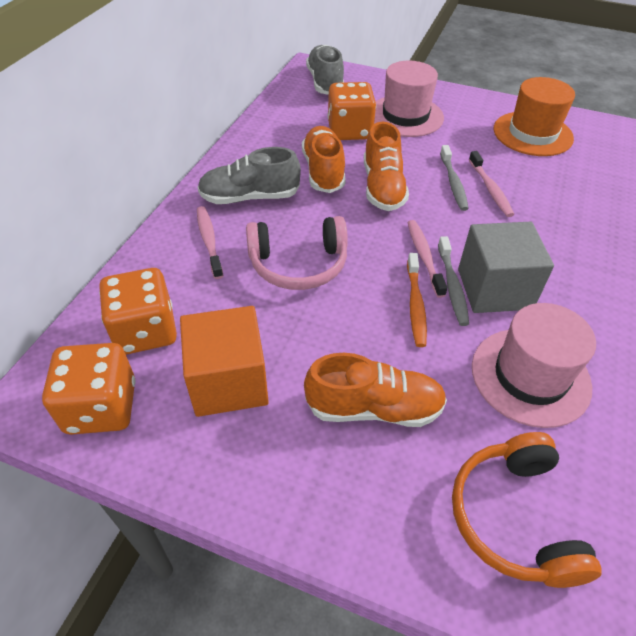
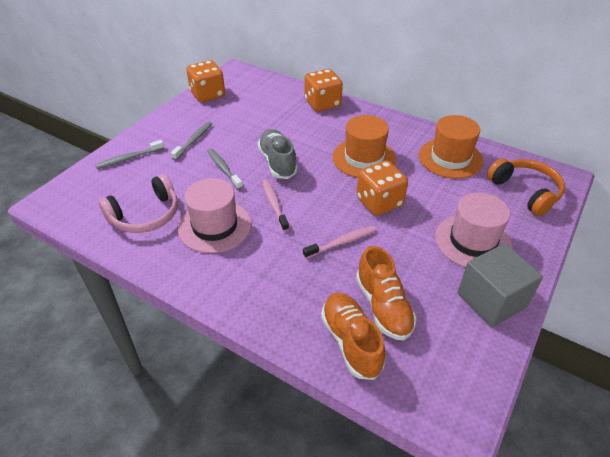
grey shoe: 2 -> 1
grey toothbrush: 2 -> 3
orange cube: 1 -> 0
orange hat: 1 -> 2
orange shoe: 3 -> 2
orange toothbrush: 1 -> 0
pink toothbrush: 3 -> 2

